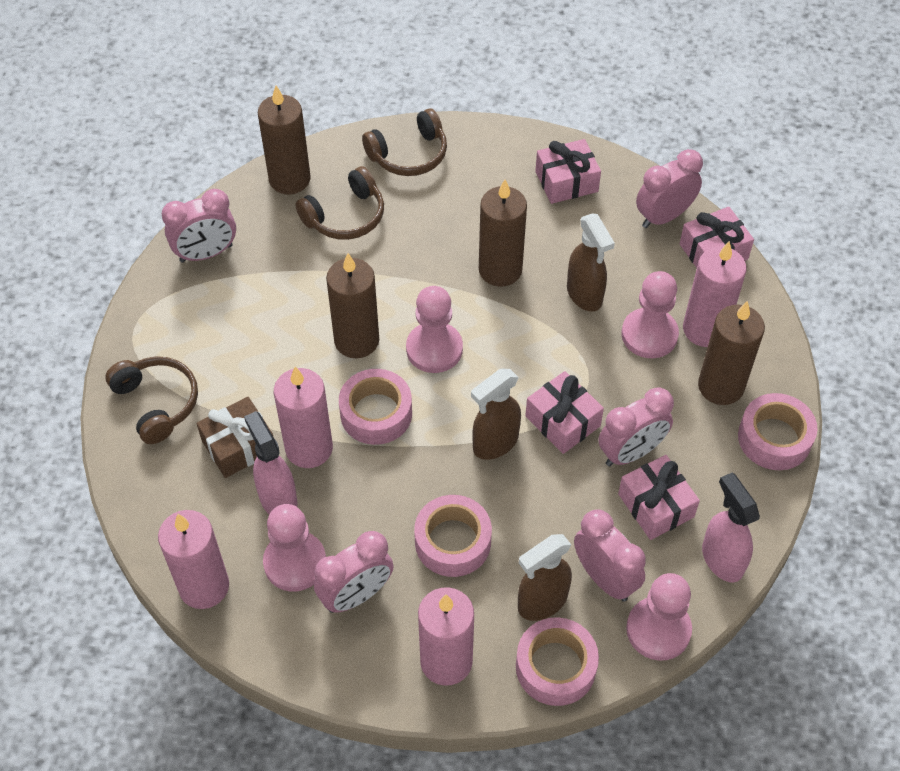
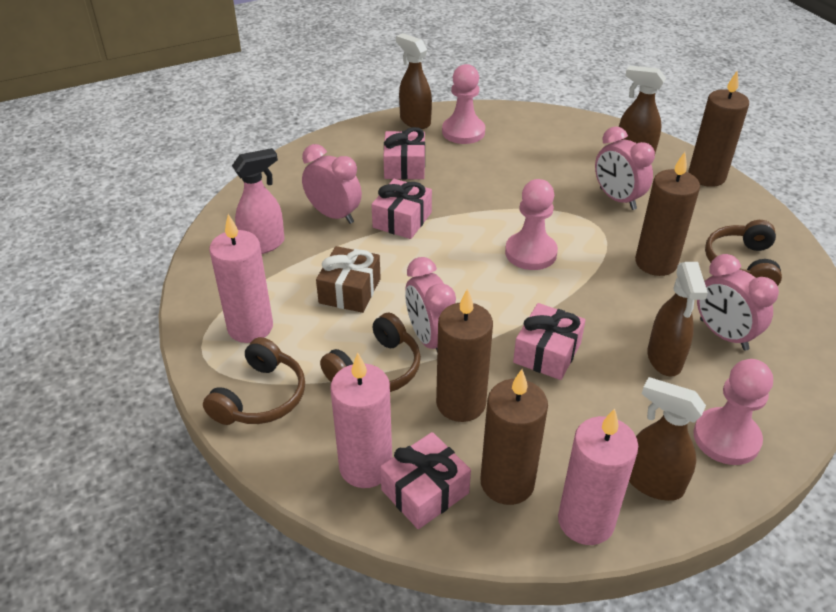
brown spray bottle: 3 -> 4
pink candle: 4 -> 3
pink clock: 5 -> 4
pink pawn: 4 -> 3
pink spray bottle: 2 -> 1
pink tape: 4 -> 0

